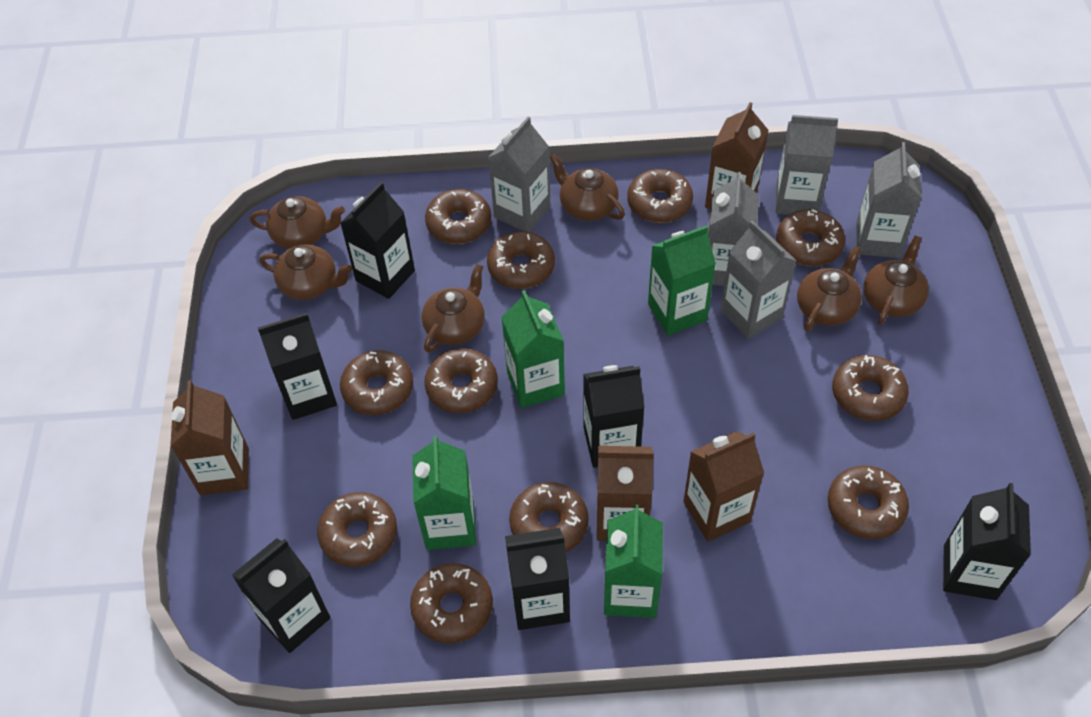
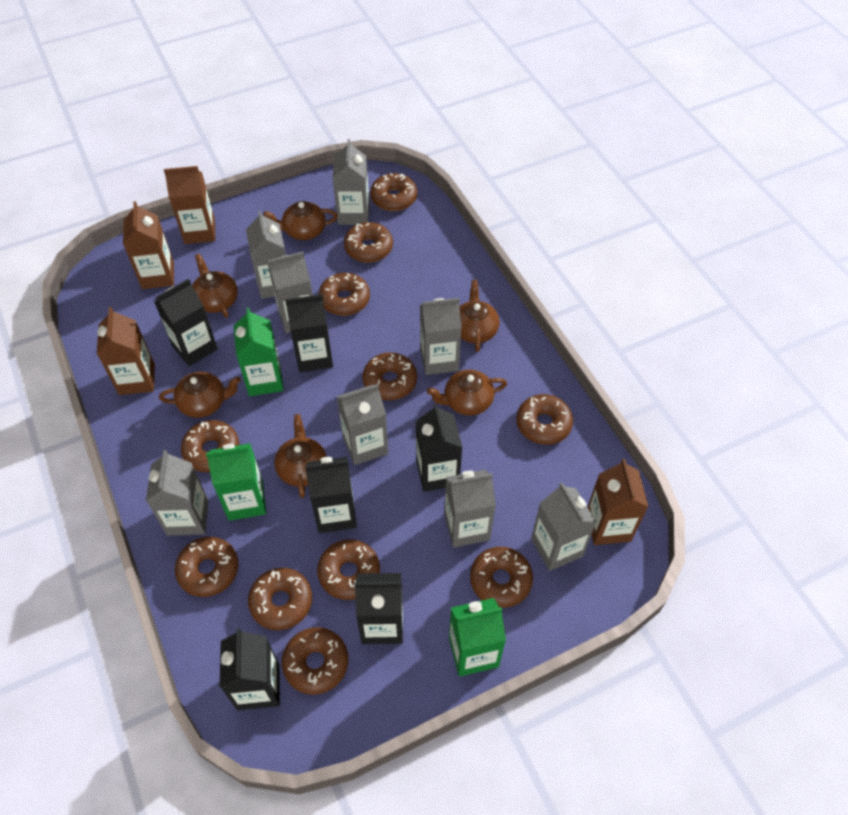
green carton: 4 -> 3
grey carton: 5 -> 8

